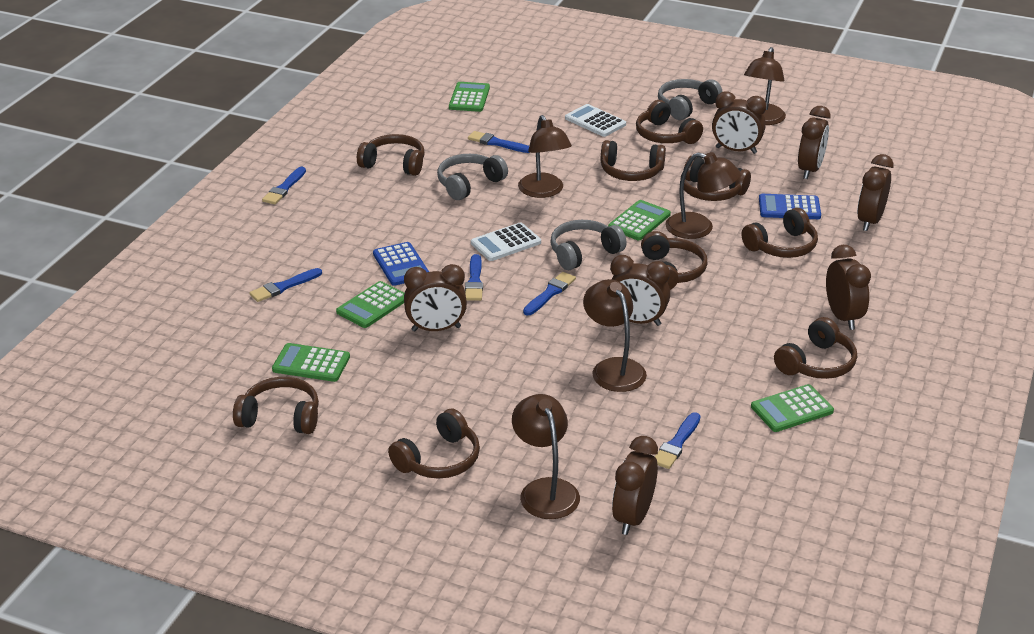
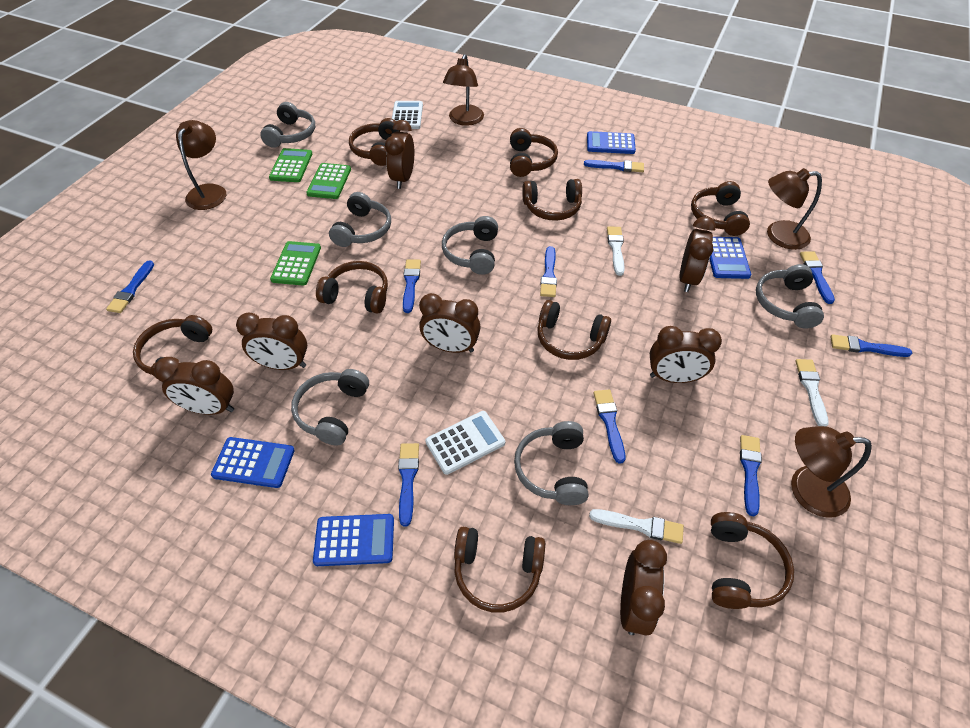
blue brush: 6 -> 9
blue calculator: 2 -> 4
brown lamp: 5 -> 4
green calculator: 5 -> 3
grey headphones: 3 -> 6
white brush: 0 -> 3

